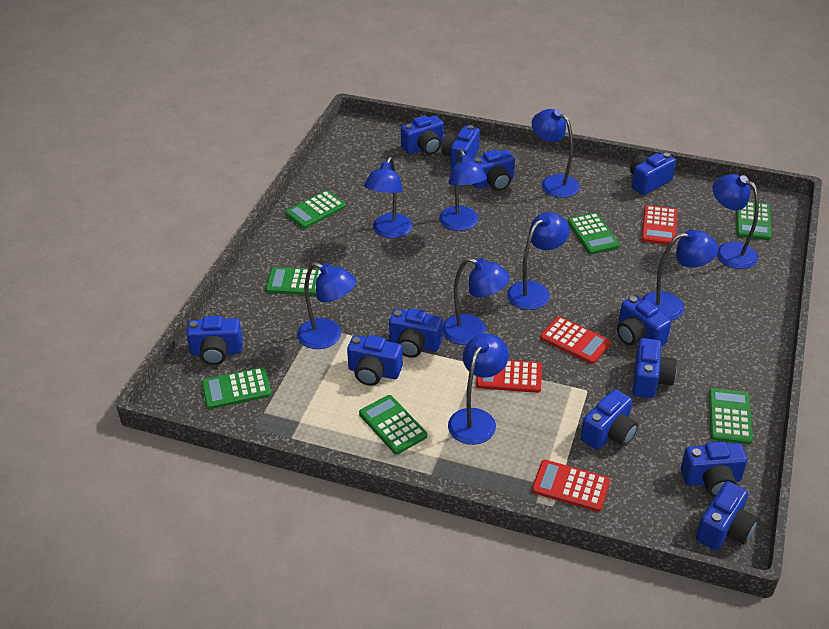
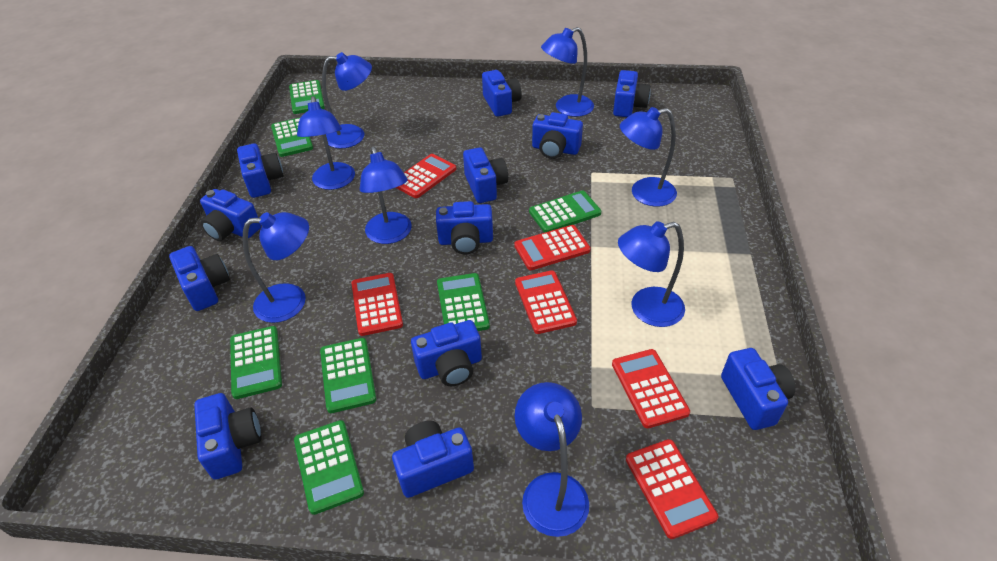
blue lamp: 9 -> 8
red calculator: 4 -> 6

